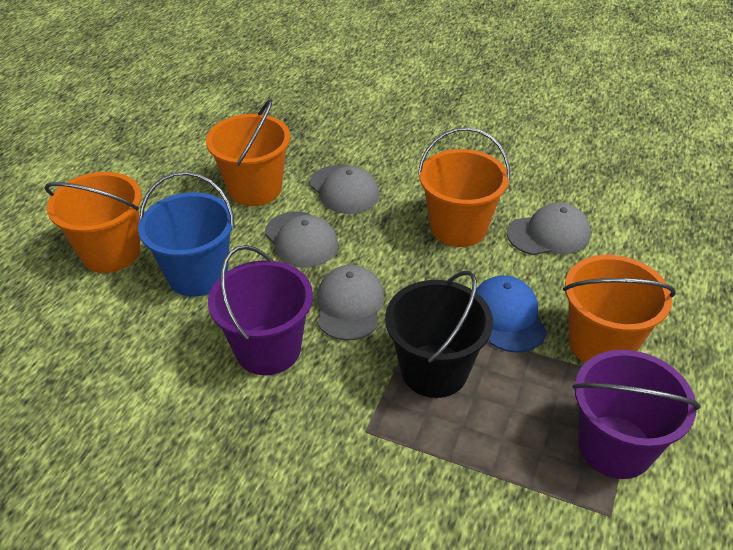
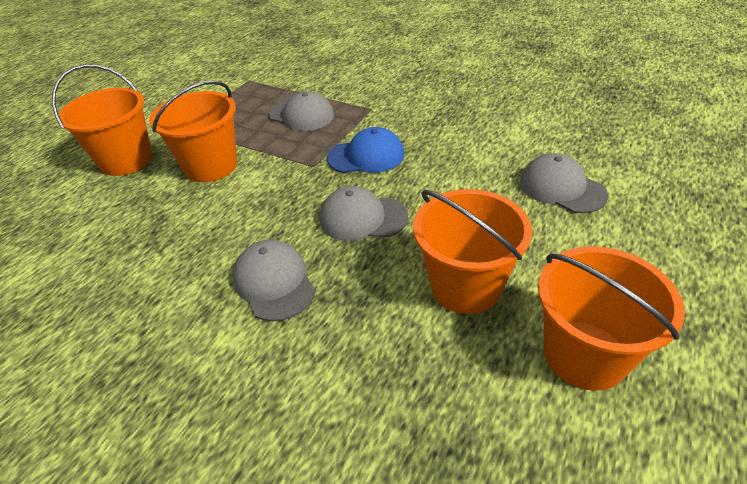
black bucket: 1 -> 0
blue bucket: 1 -> 0
purple bucket: 2 -> 0

